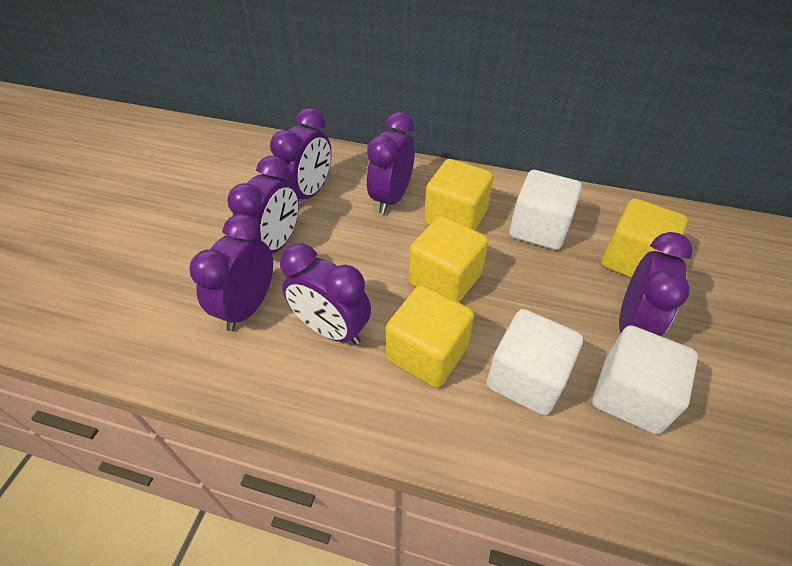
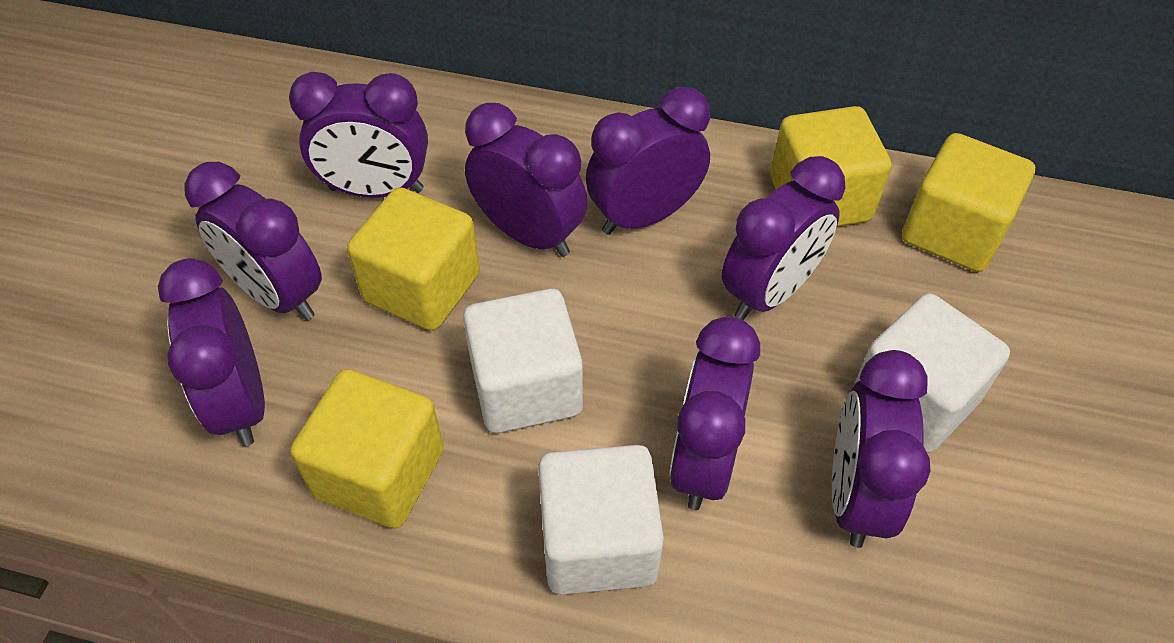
purple clock: 6 -> 8

